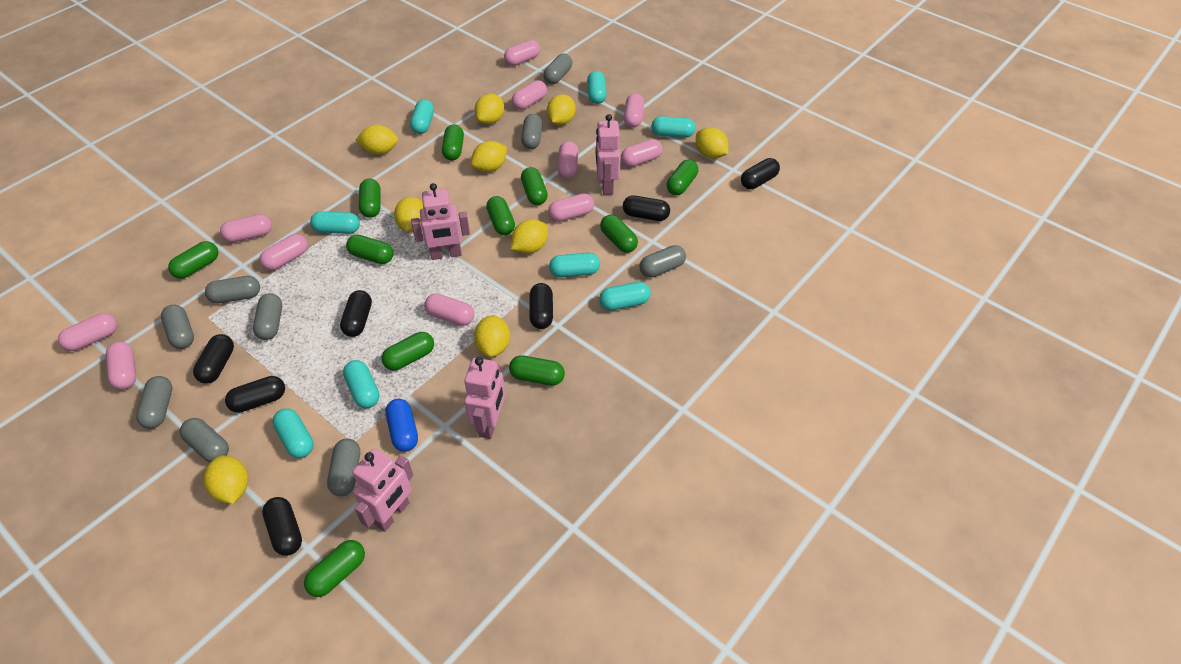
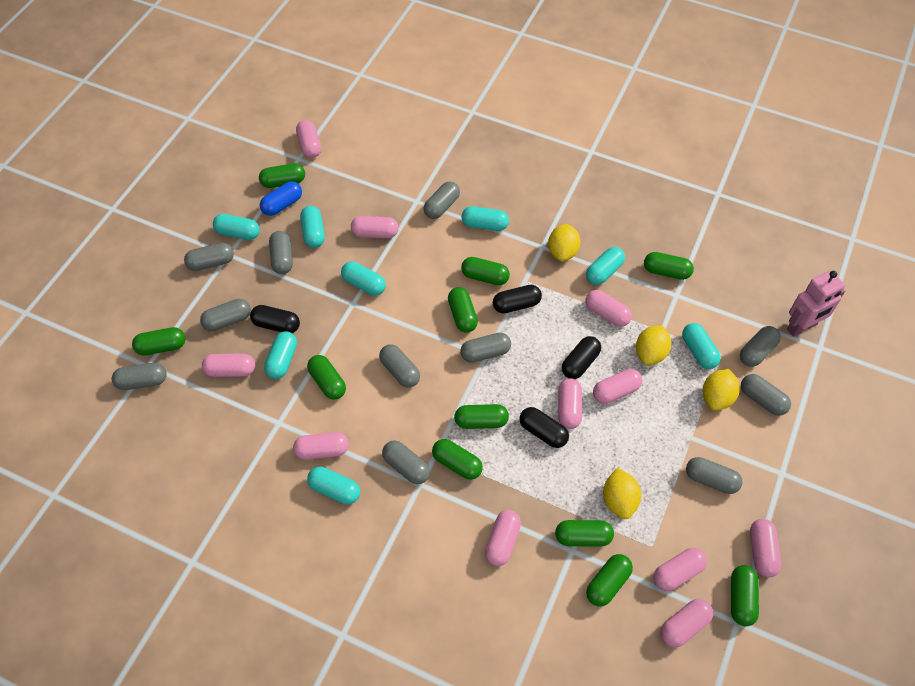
black capsule: 7 -> 4
grey capsule: 9 -> 11
pink robot: 4 -> 1
yellow lemon: 9 -> 4

